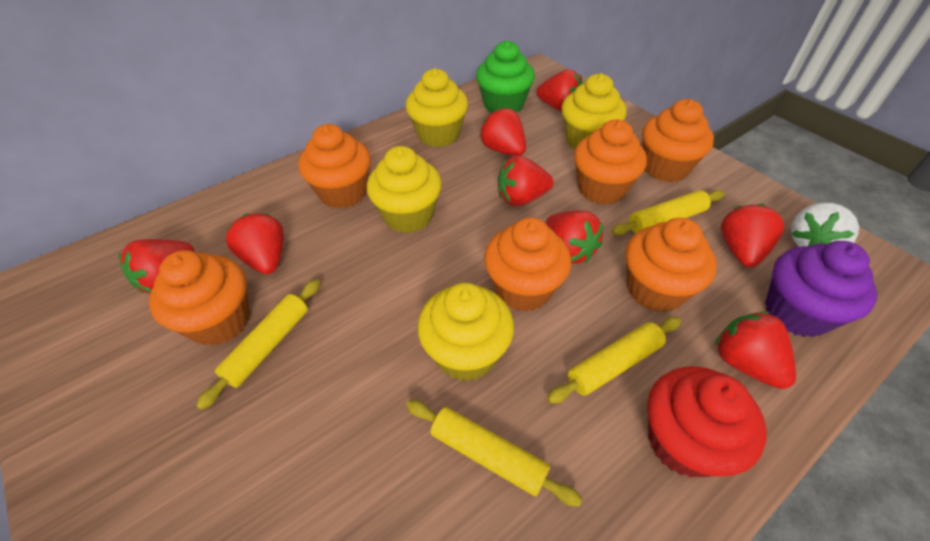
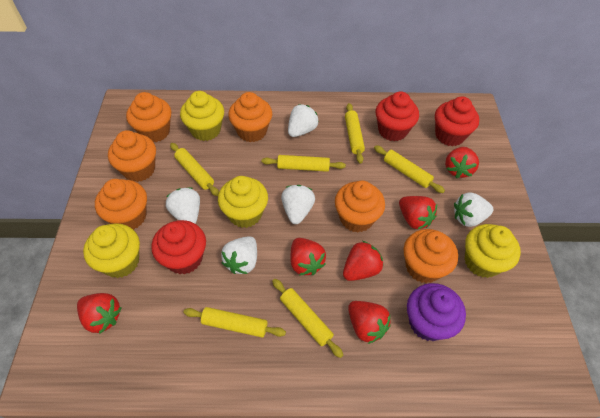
green cupcake: 1 -> 0
red cupcake: 1 -> 3
red strawberry: 8 -> 6
white strawberry: 1 -> 5
yellow rolling pin: 4 -> 6

